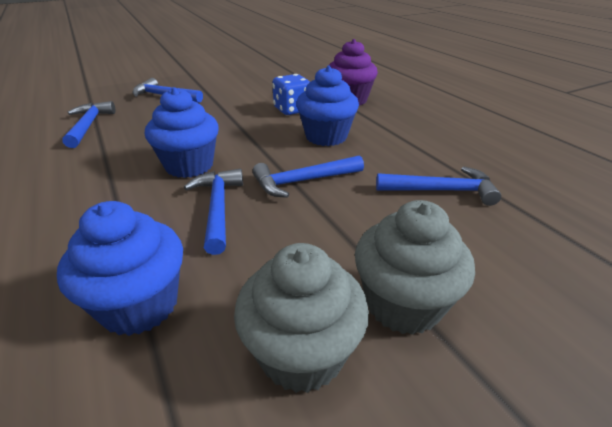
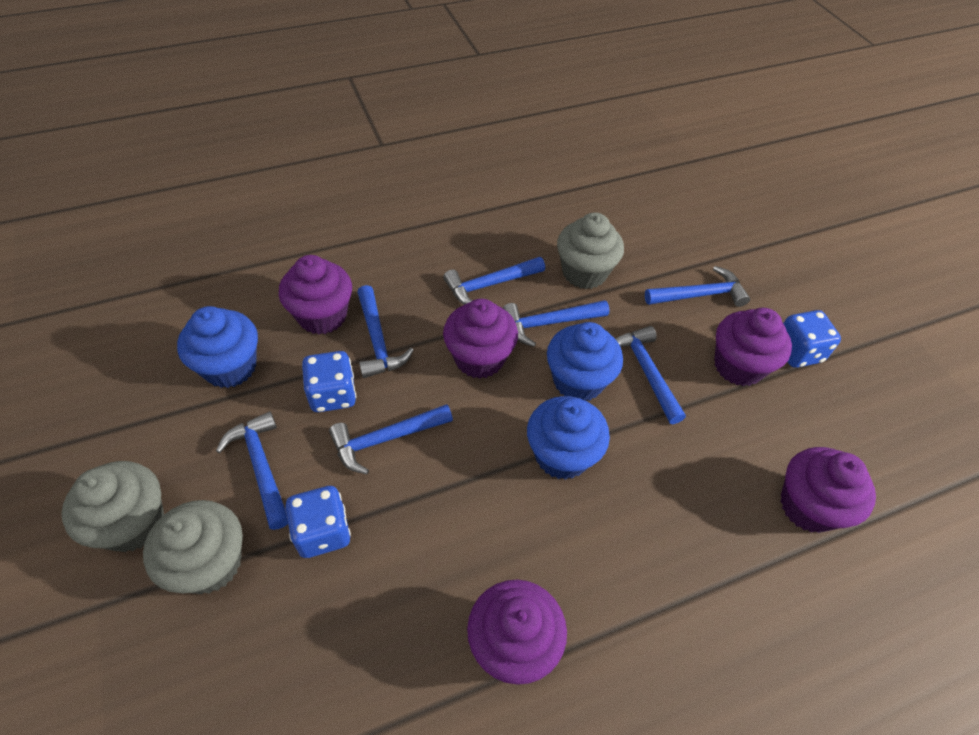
blue dice: 1 -> 3
blue hammer: 5 -> 7
grey cupcake: 2 -> 3
purple cupcake: 1 -> 5

